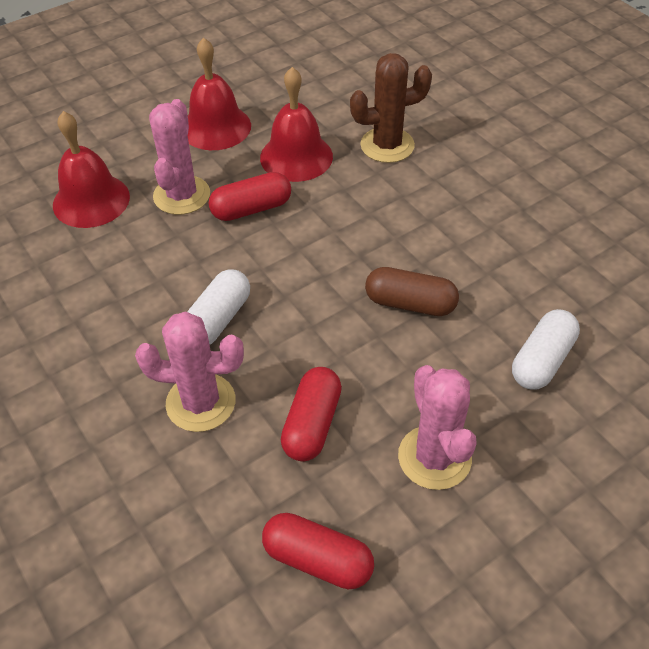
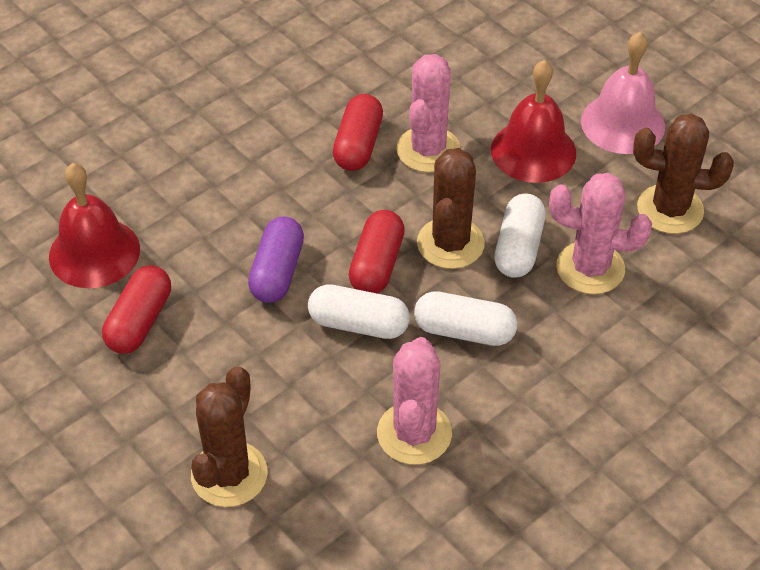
brown cactus: 1 -> 3
brown capsule: 1 -> 0
pink bell: 0 -> 1
purple capsule: 0 -> 1
red bell: 3 -> 2
white capsule: 2 -> 3

